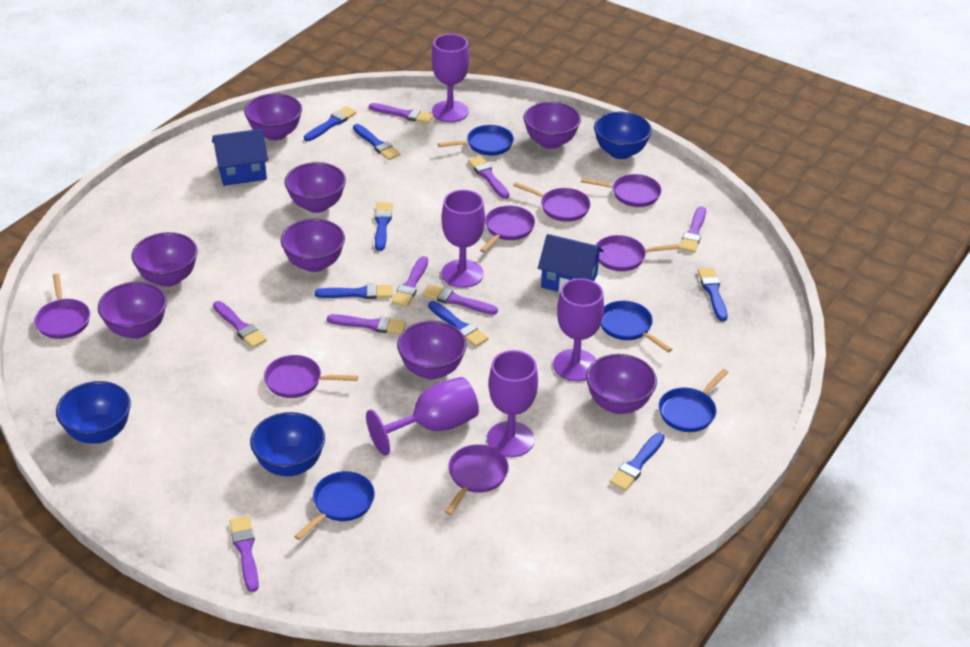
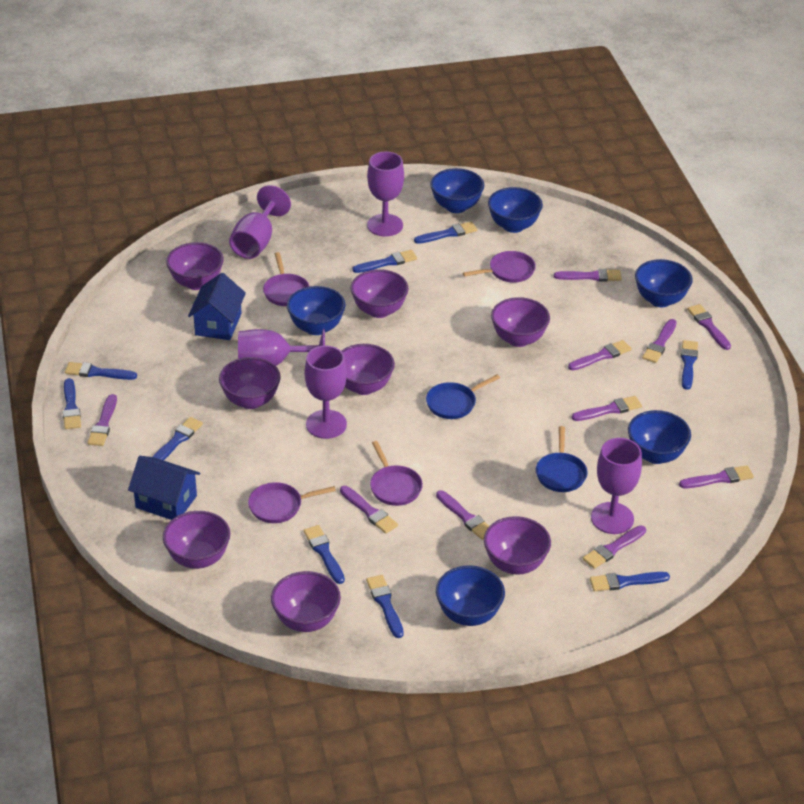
blue bowl: 3 -> 6
blue brush: 7 -> 9
blue pan: 4 -> 2
purple brush: 8 -> 10
purple pan: 7 -> 4

